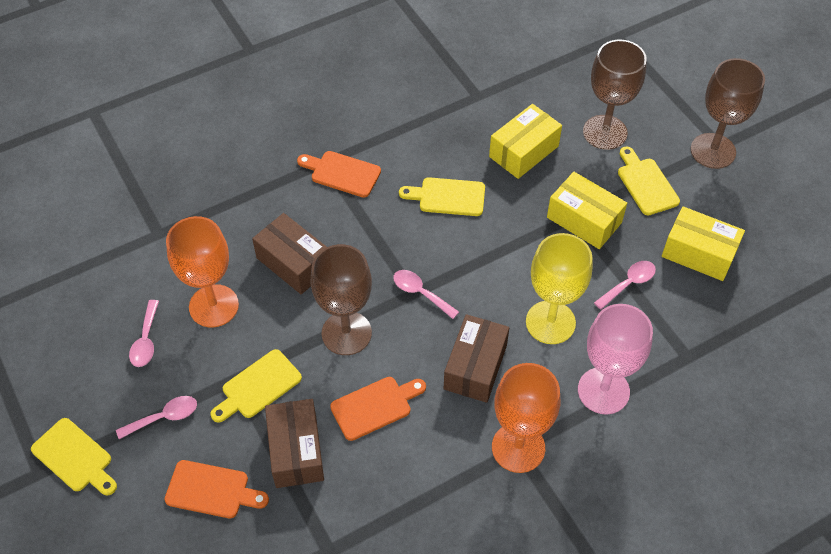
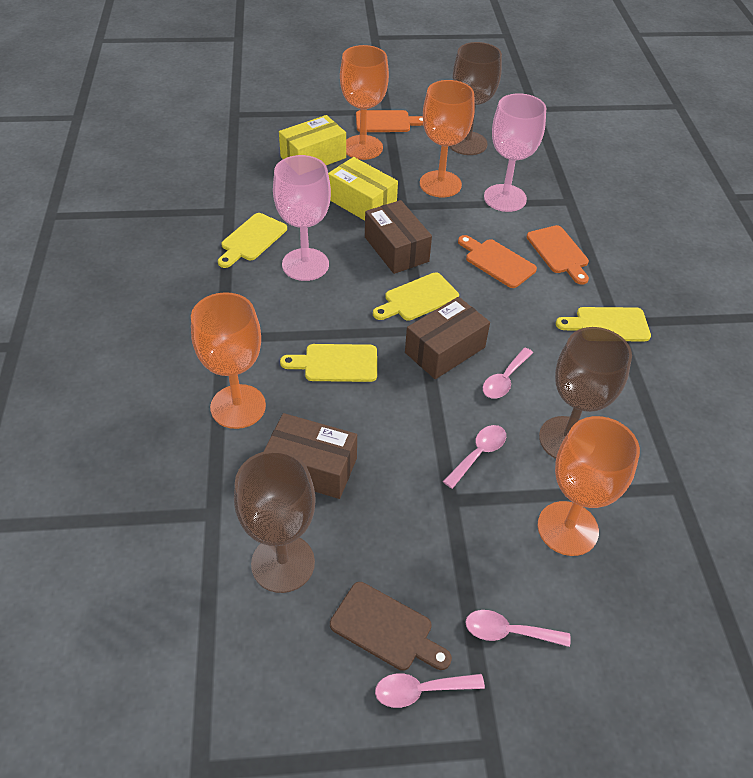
brown cutting board: 0 -> 1
orange goblet: 2 -> 4
pink goblet: 1 -> 2
yellow box: 3 -> 2
yellow goblet: 1 -> 0

